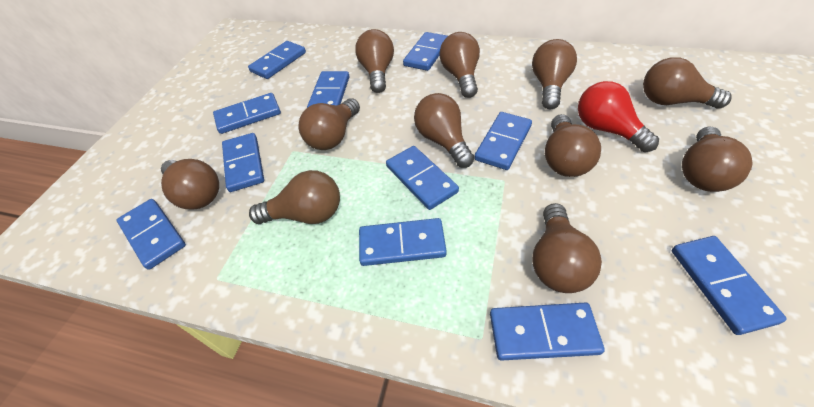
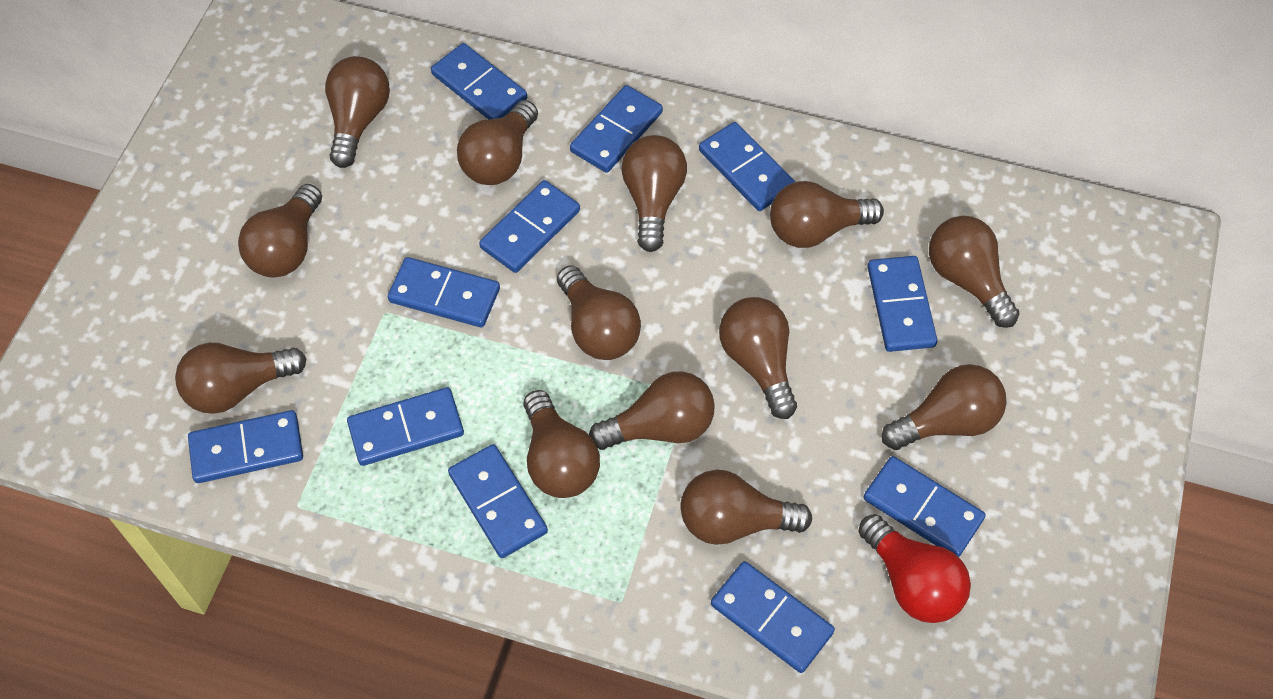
brown light bulb: 11 -> 13

